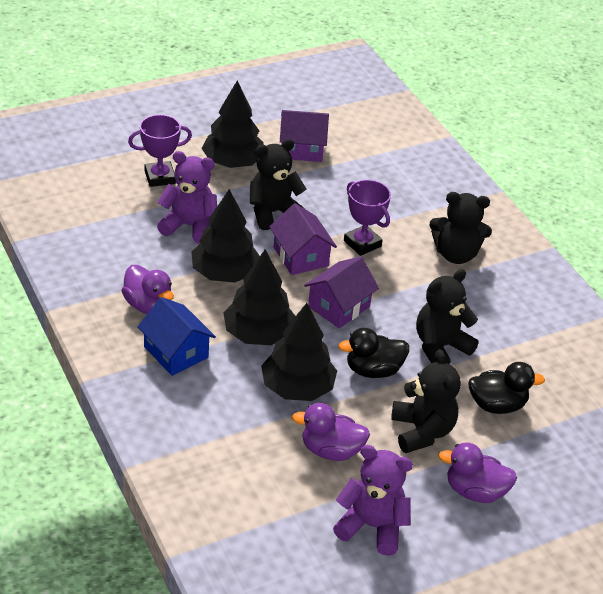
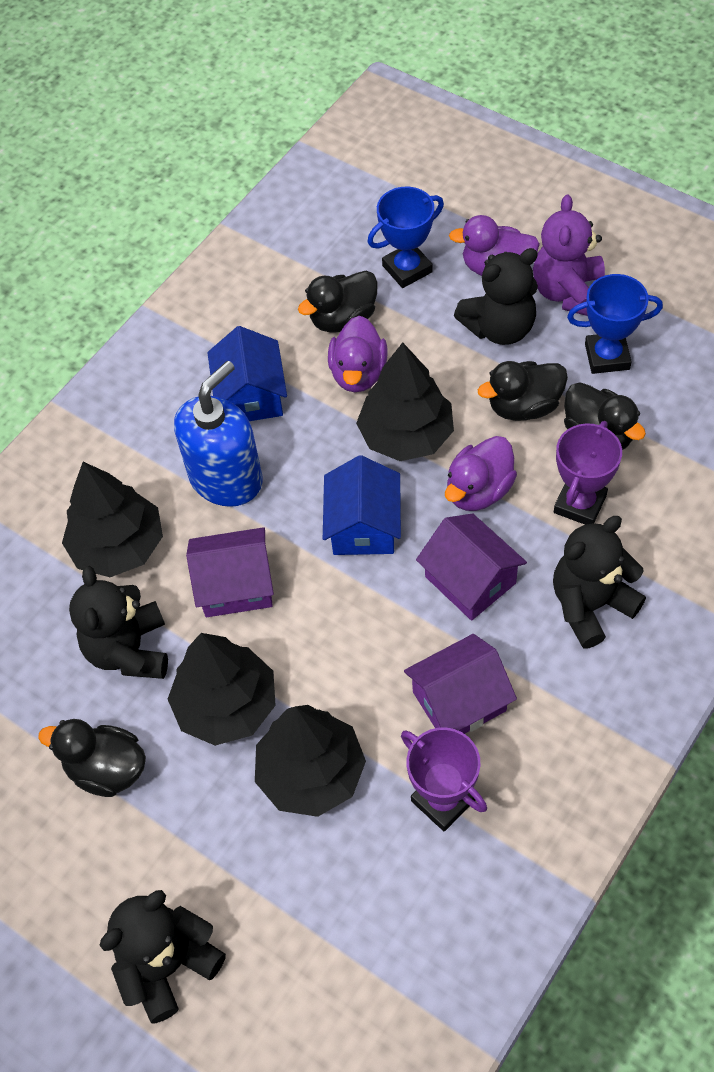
black duck: 2 -> 4
blue house: 1 -> 2
blue soap dispenser: 0 -> 1
blue trophy: 0 -> 2
purple teddy bear: 2 -> 1

